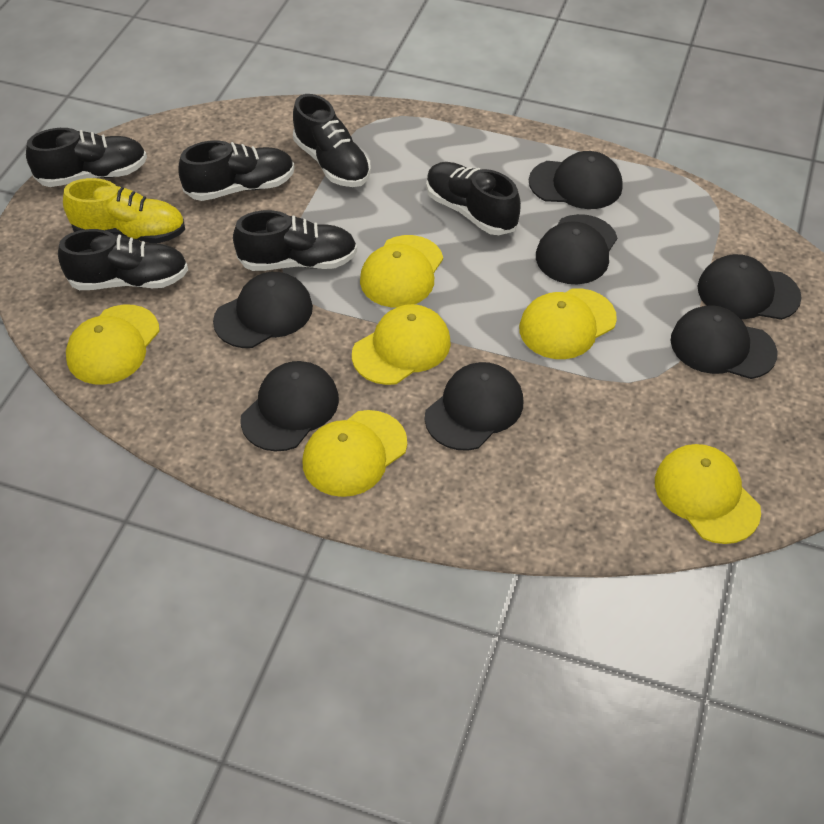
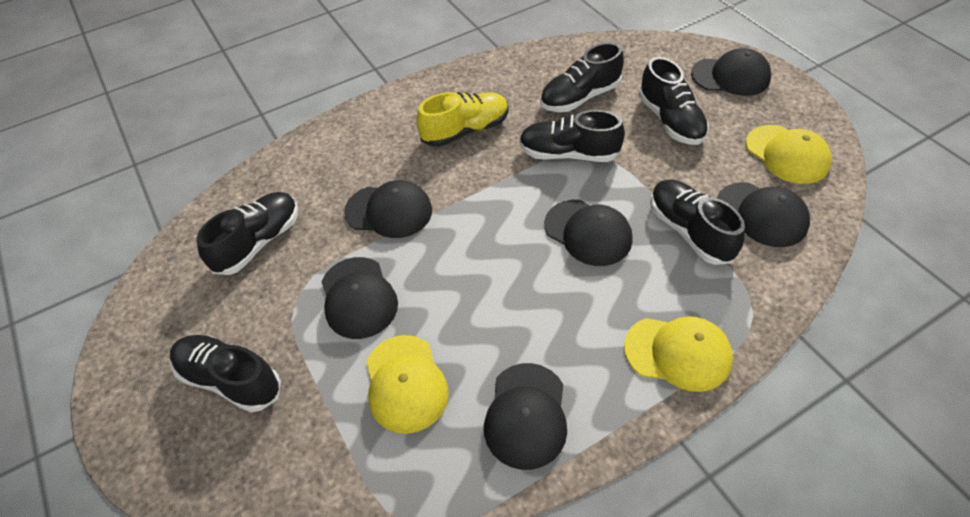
black cap: 7 -> 6
yellow cap: 6 -> 3

